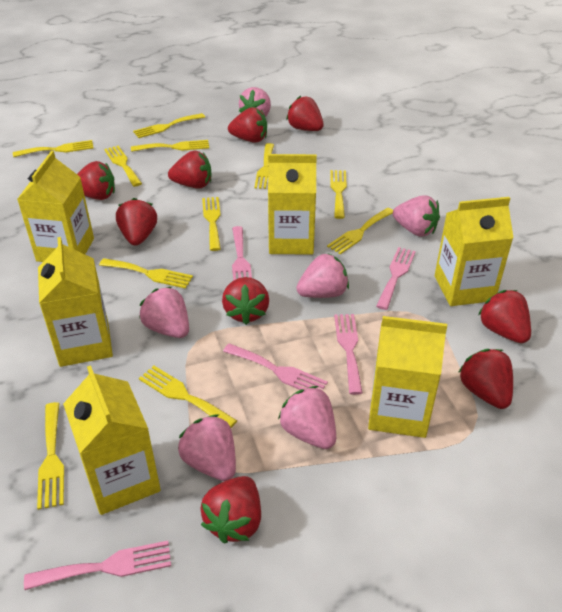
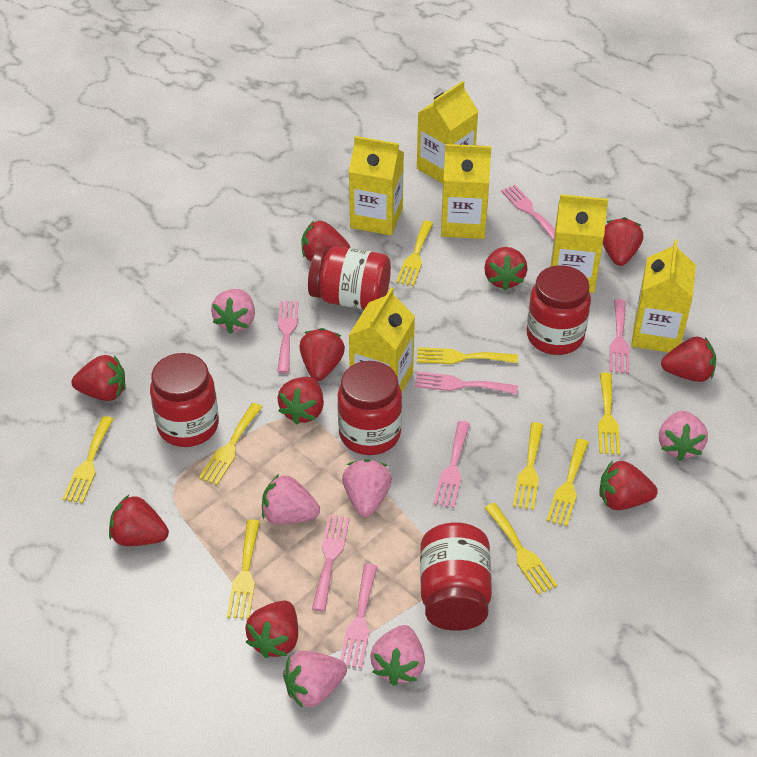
pink fork: 5 -> 7
red jar: 0 -> 5
red strawberry: 9 -> 10
yellow fork: 11 -> 9

